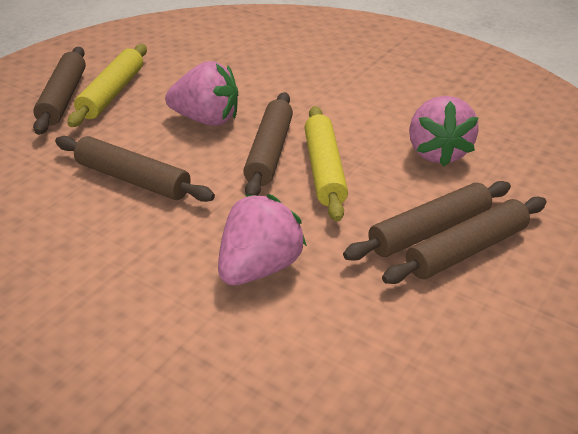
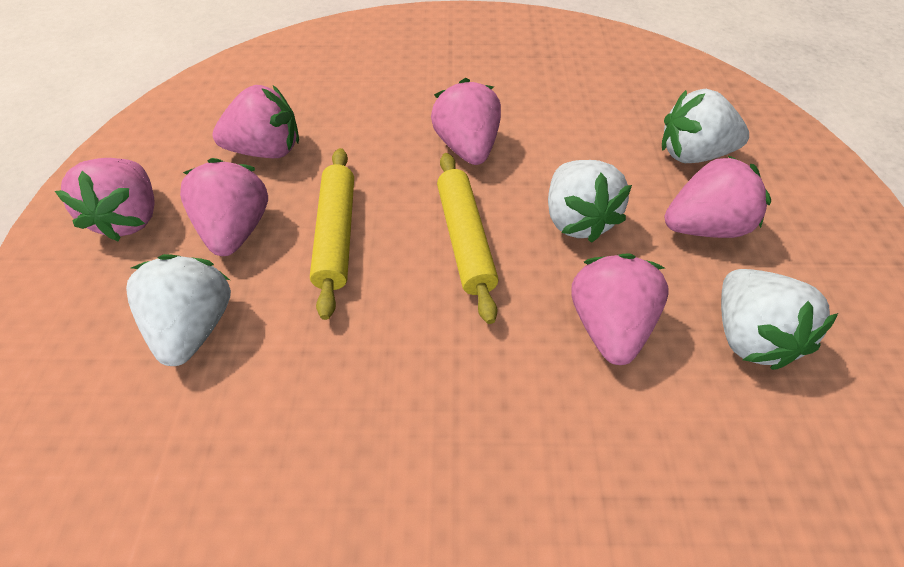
brown rolling pin: 5 -> 0
pink strawberry: 3 -> 6
white strawberry: 0 -> 4

